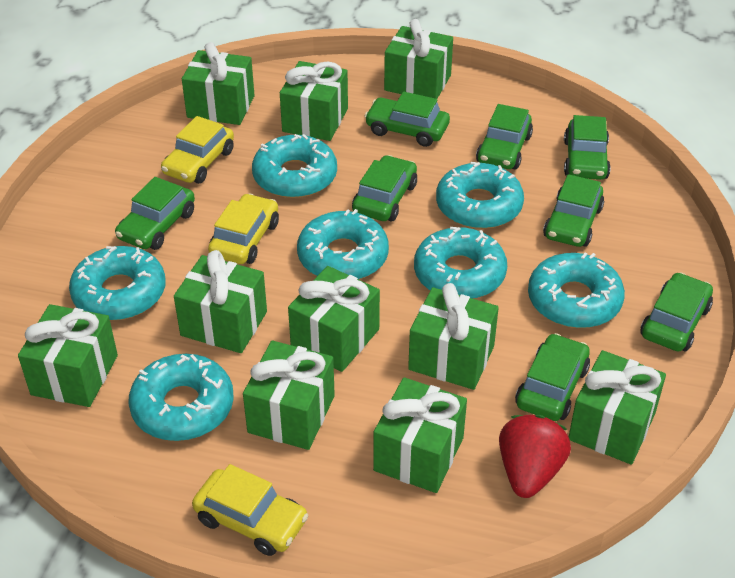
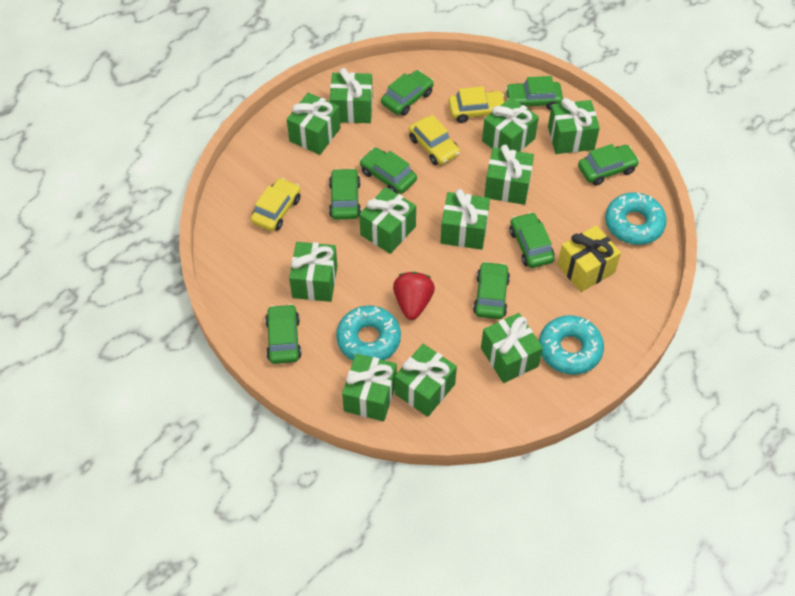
green gift: 10 -> 11
turquoise donut: 7 -> 3
yellow gift: 0 -> 1

